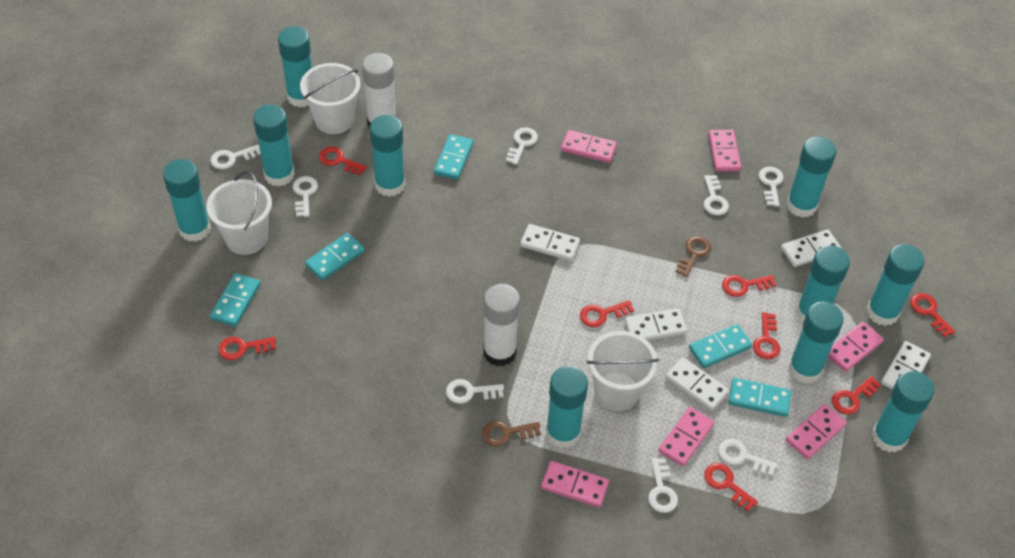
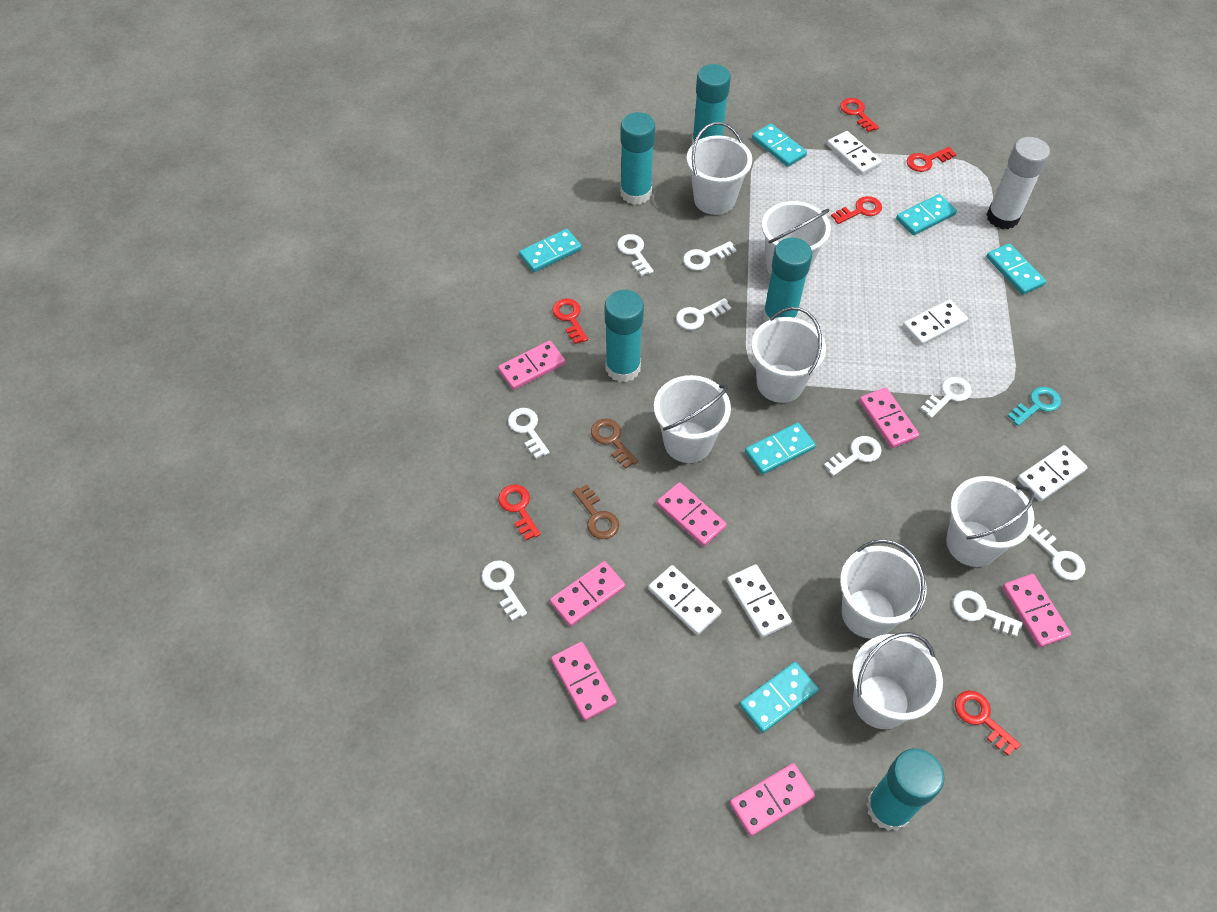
pink domino: 6 -> 7
red key: 8 -> 6
turquoise domino: 5 -> 6
turquoise glue stick: 10 -> 5
turquoise key: 0 -> 1
white bucket: 3 -> 7
white glue stick: 2 -> 1
white key: 8 -> 9

